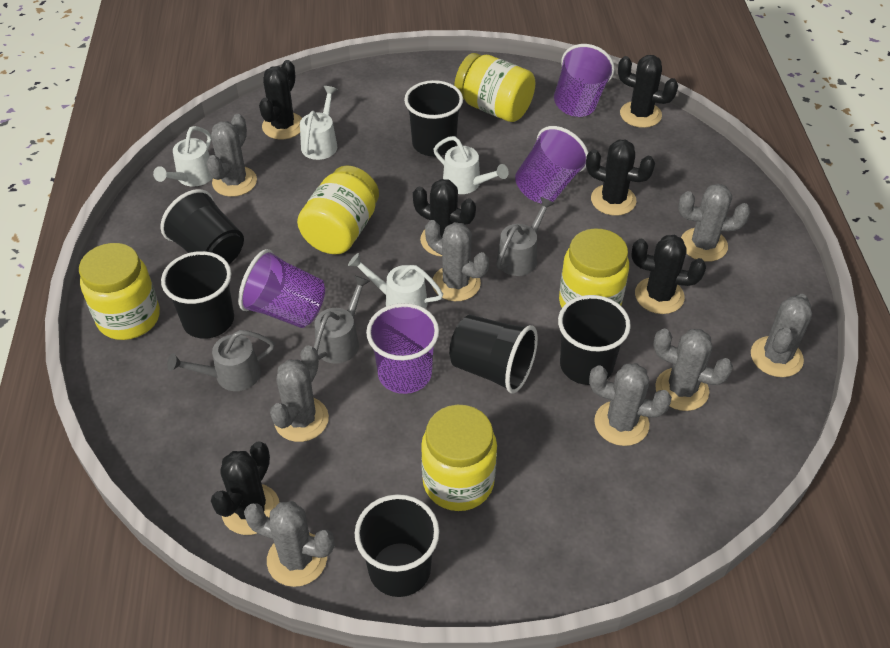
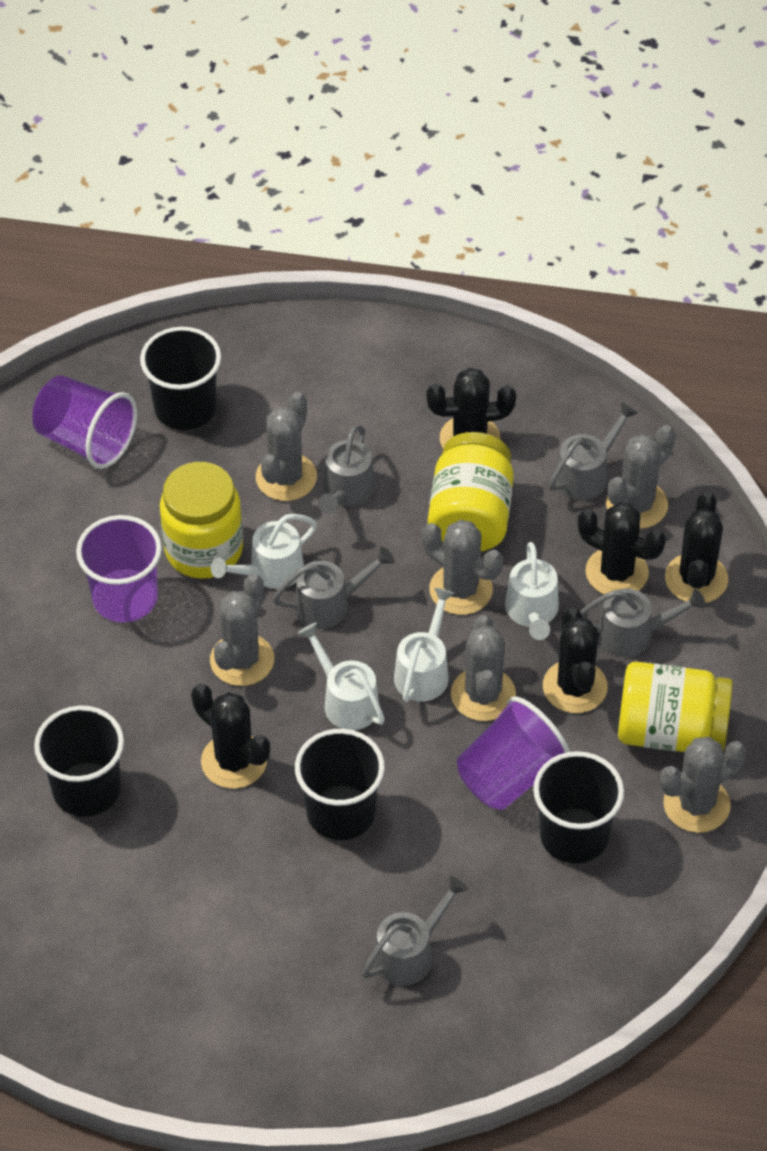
black cactus: 6 -> 5
black cup: 6 -> 4
grey cactus: 8 -> 6
grey watering can: 3 -> 5
purple cup: 4 -> 3
yellow jar: 5 -> 3

